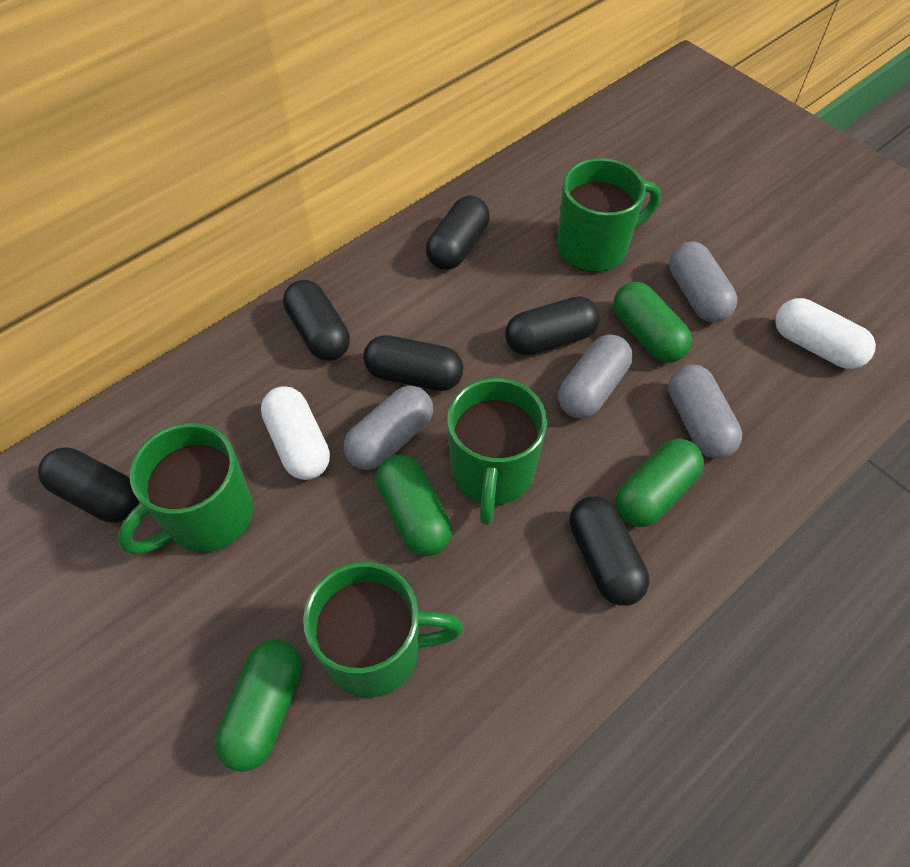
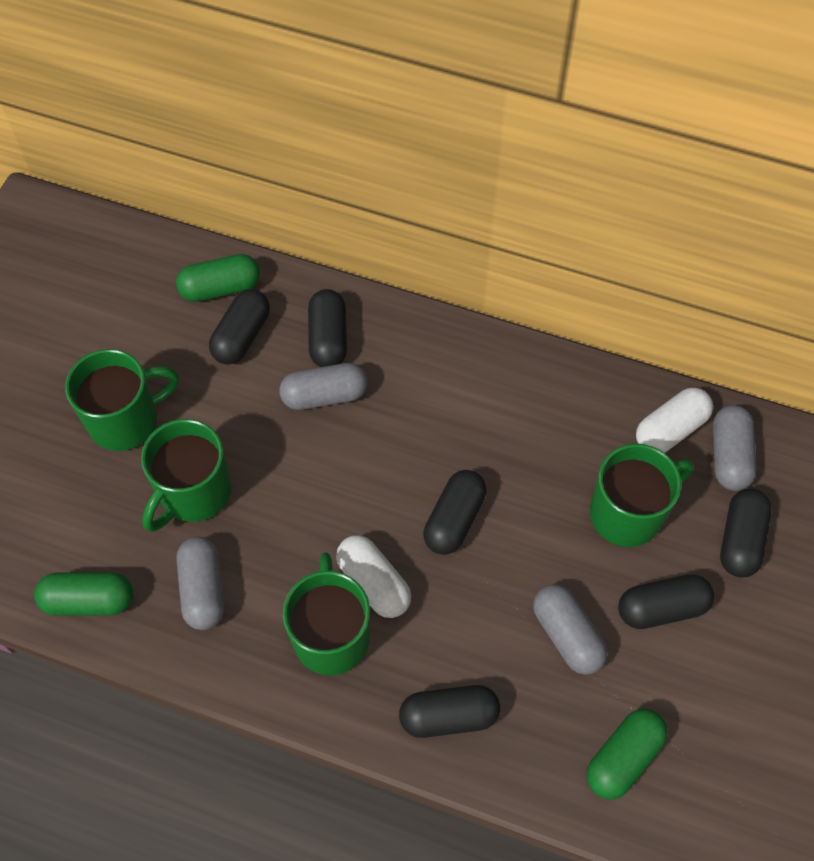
green capsule: 4 -> 3

